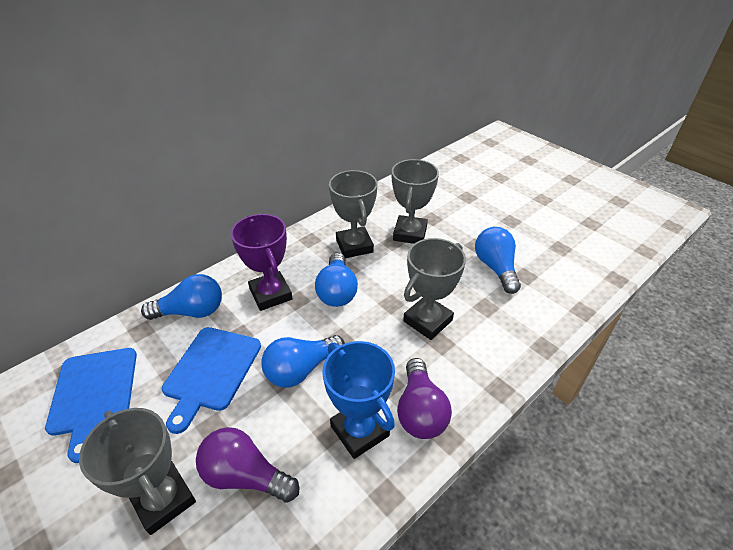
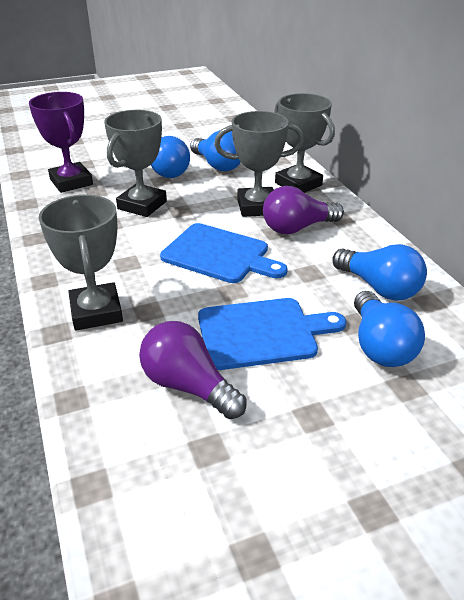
blue trophy: 1 -> 0

